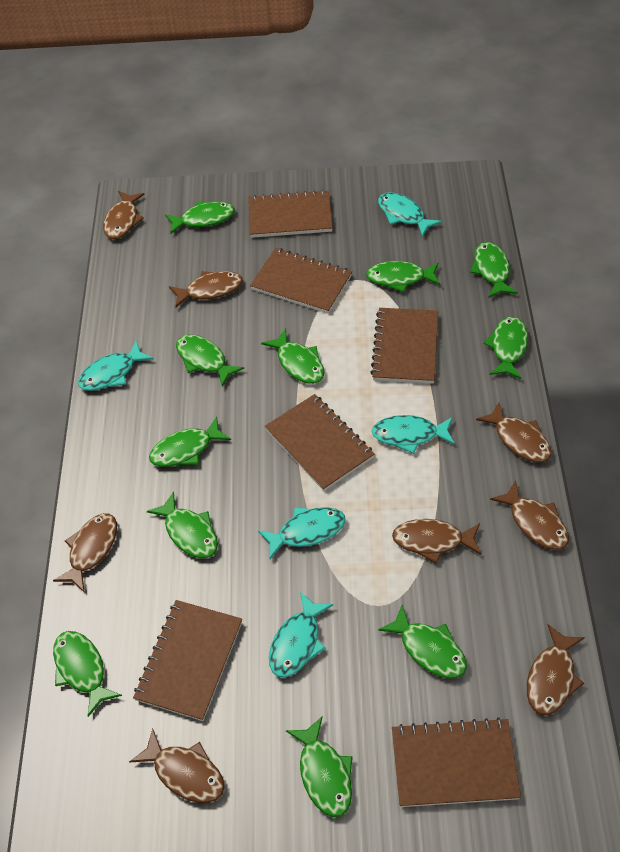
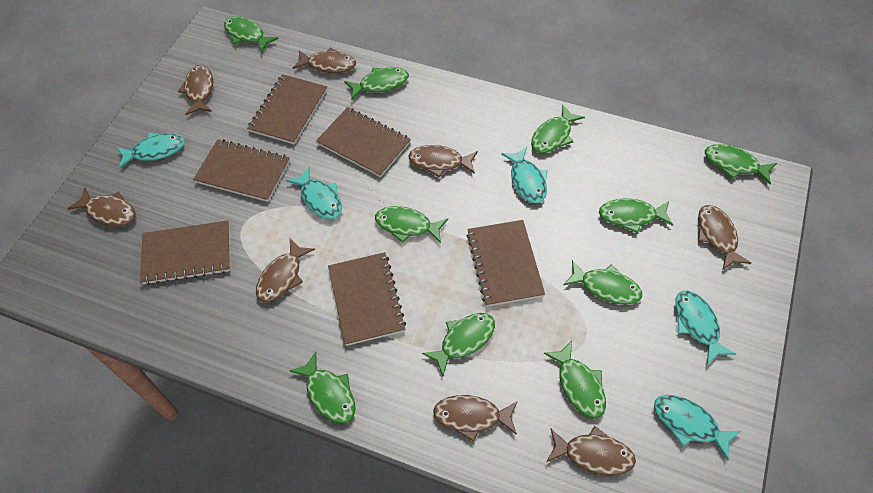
green fish: 11 -> 10

